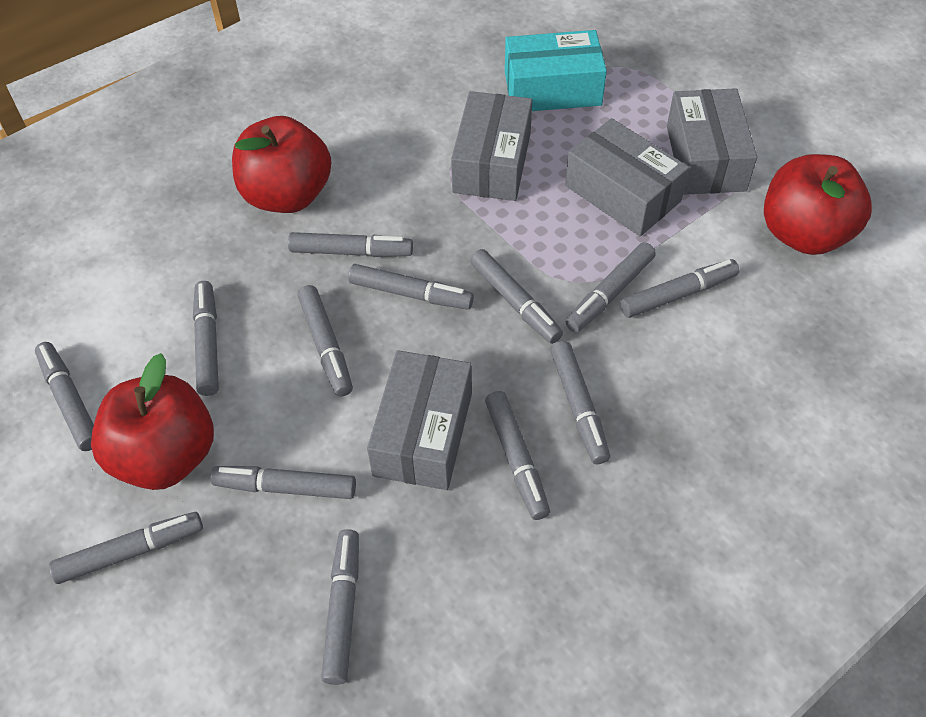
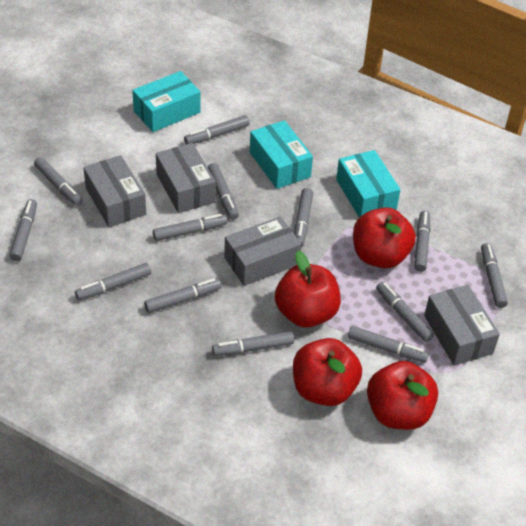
red apple: 3 -> 4
turquoise box: 1 -> 3

